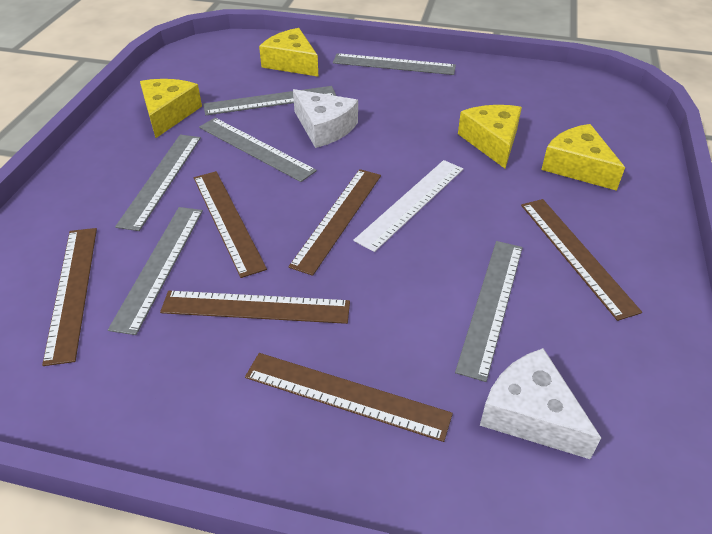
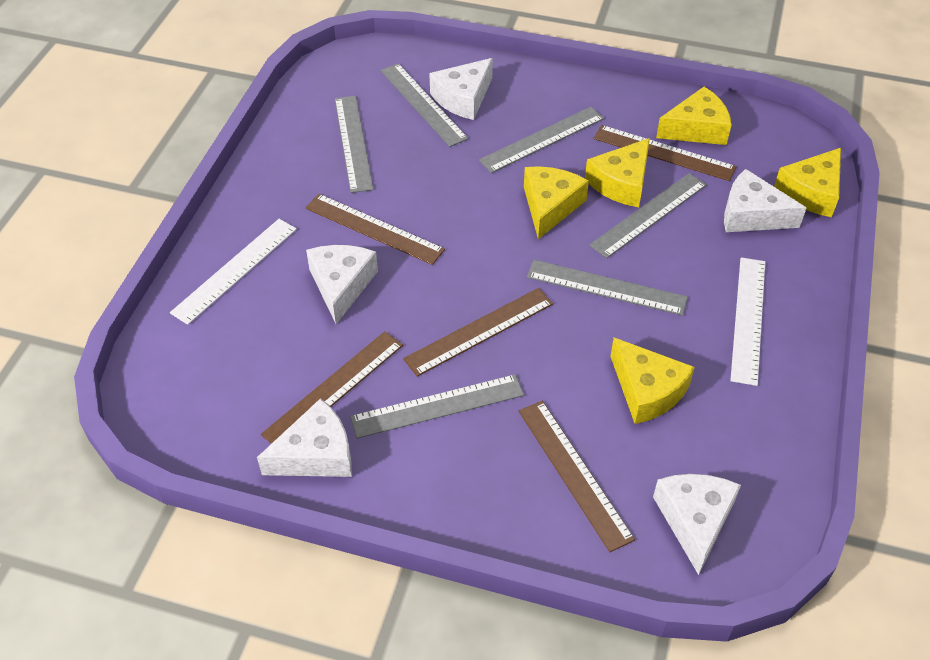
brown ruler: 6 -> 5
white cheese: 2 -> 5
white ruler: 1 -> 2
yellow cheese: 4 -> 5

